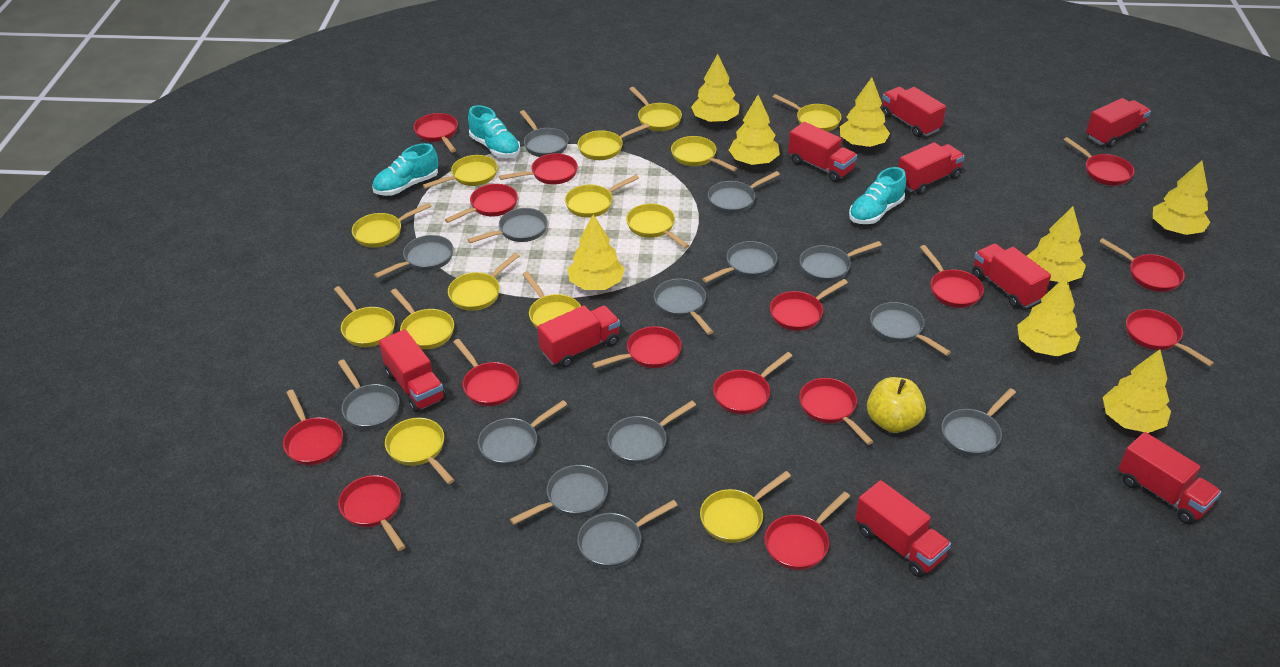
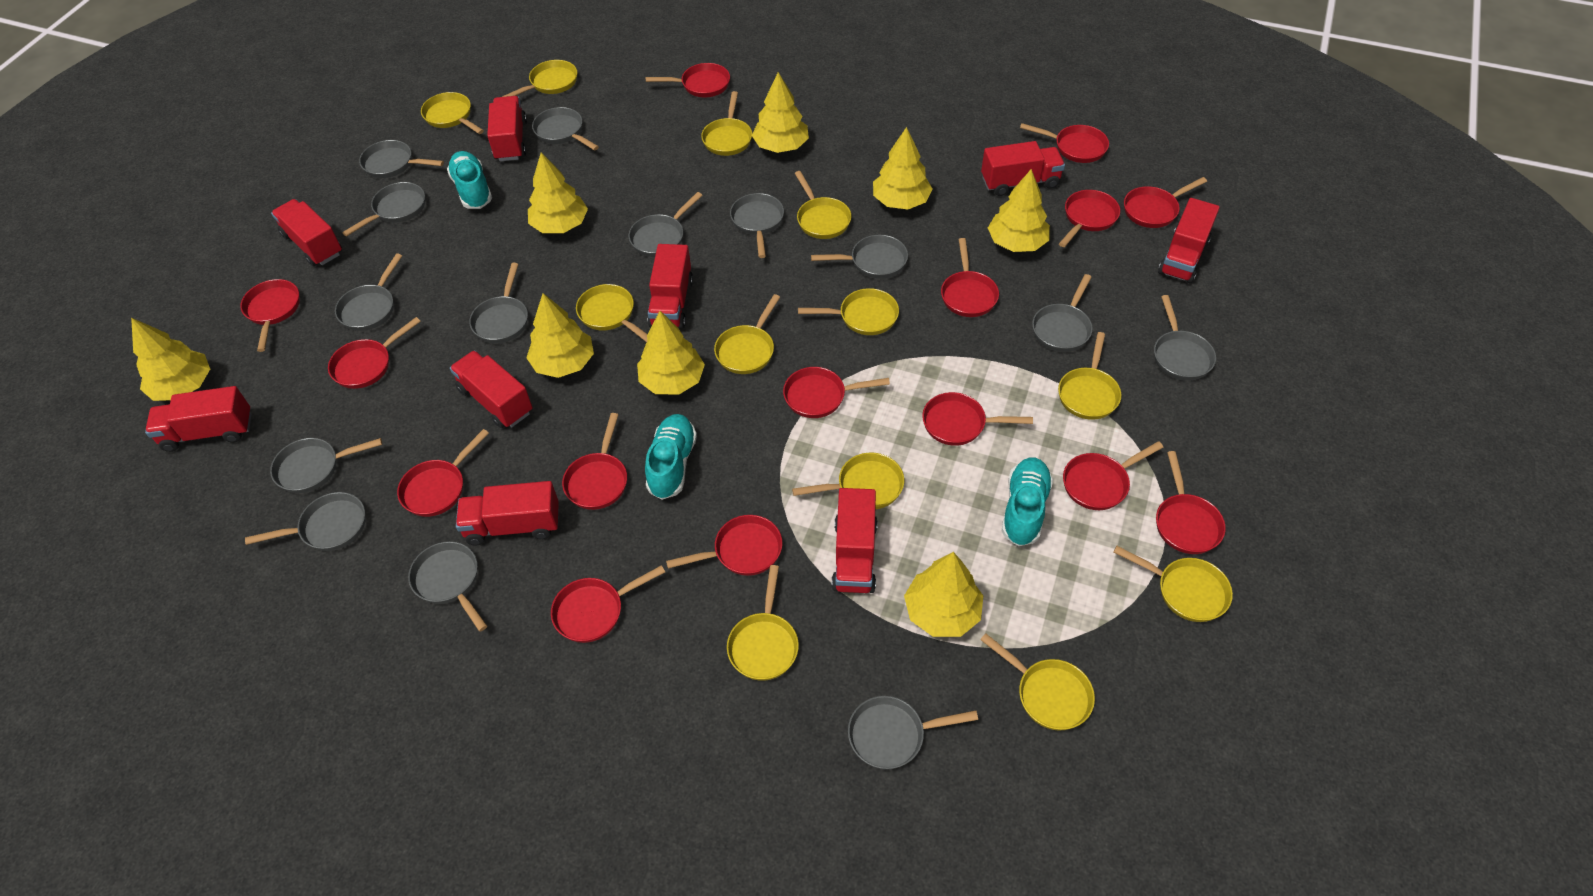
yellow apple: 1 -> 0
yellow pan: 14 -> 12

